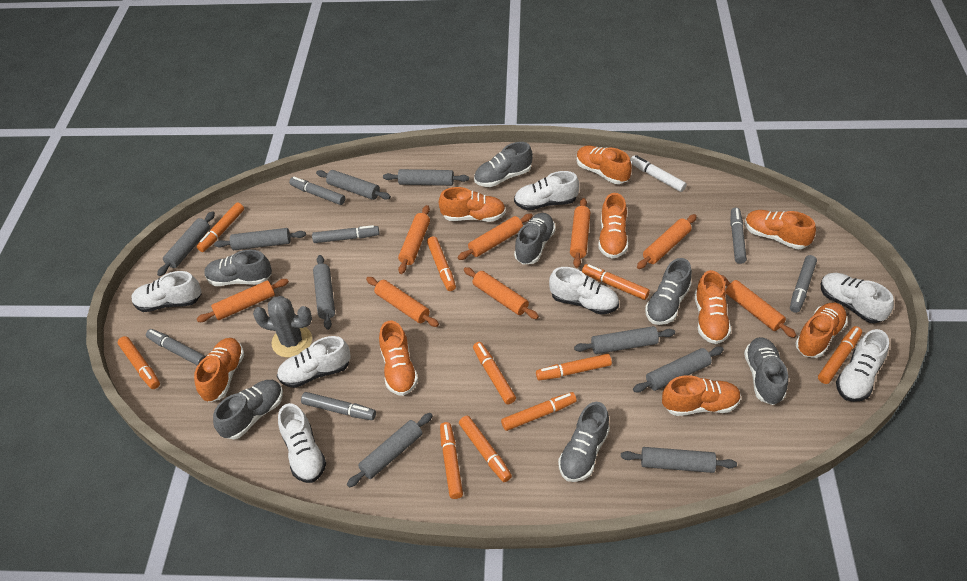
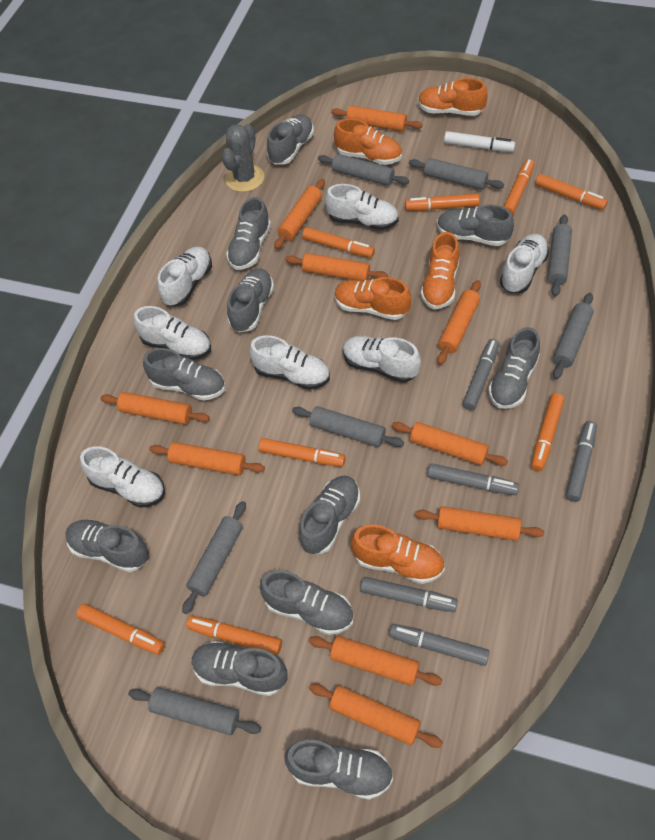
grey marker: 6 -> 5
grey rolling pin: 9 -> 7
grey shoe: 7 -> 11
orange marker: 10 -> 8
orange rolling pin: 8 -> 10
orange shoe: 9 -> 5

